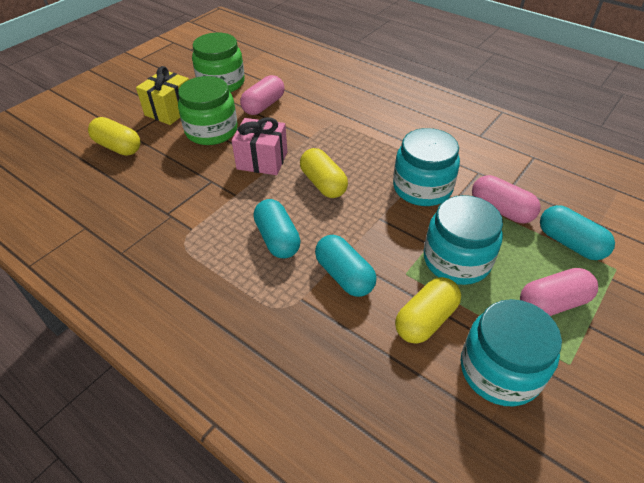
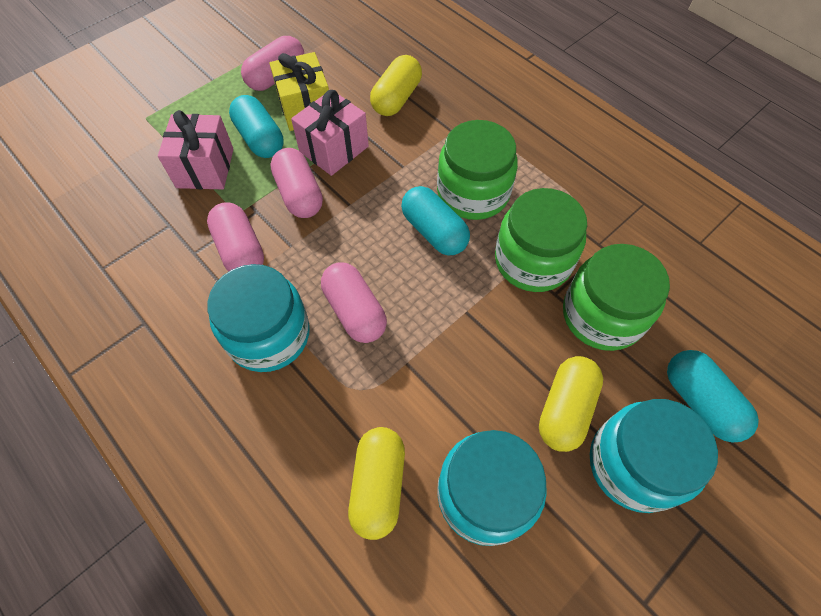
green jar: 2 -> 3
pink capsule: 3 -> 4
pink gift: 1 -> 2

